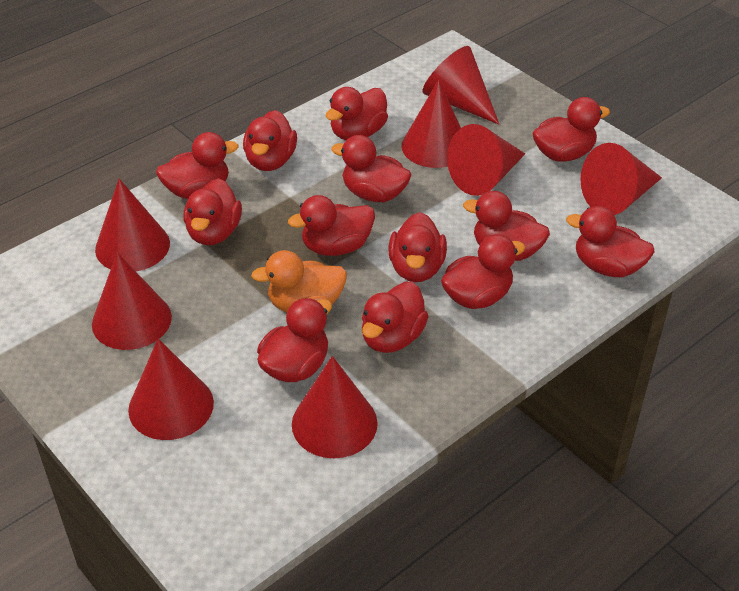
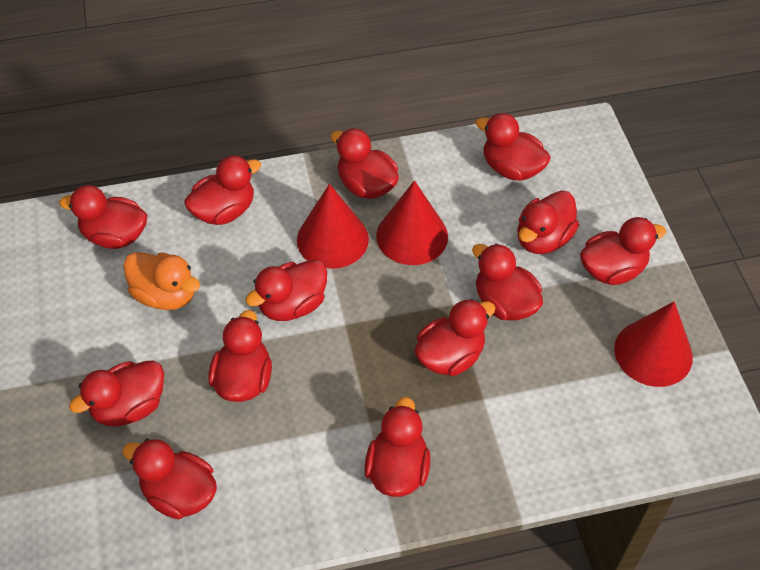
red cone: 8 -> 3

